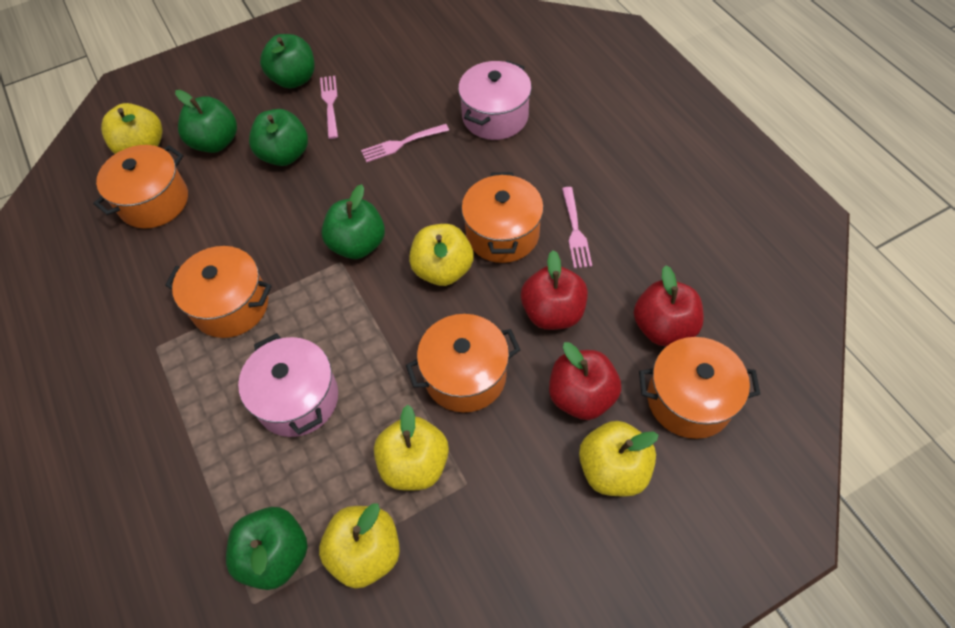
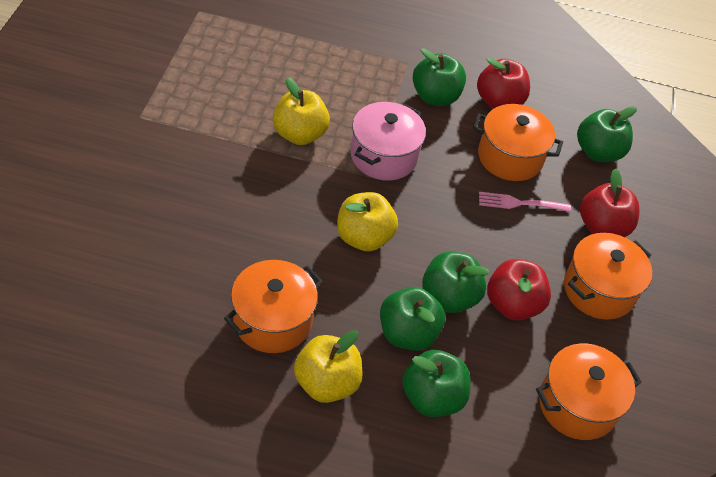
orange pot: 5 -> 4
pink fork: 3 -> 1
pink pot: 2 -> 1
yellow apple: 5 -> 3

